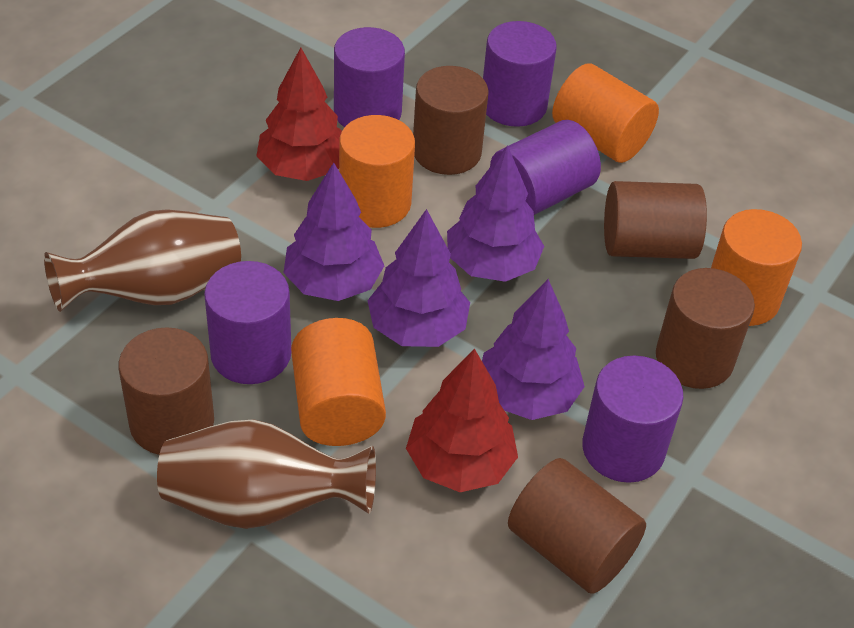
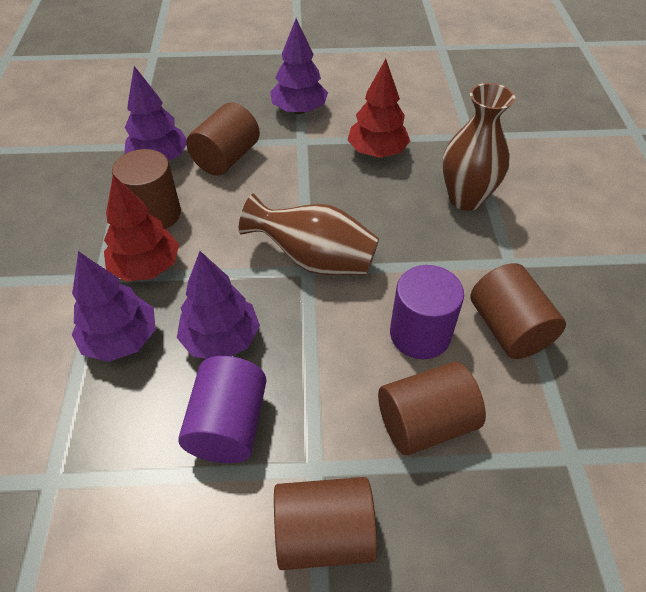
orange cylinder: 4 -> 0
purple cylinder: 5 -> 2

